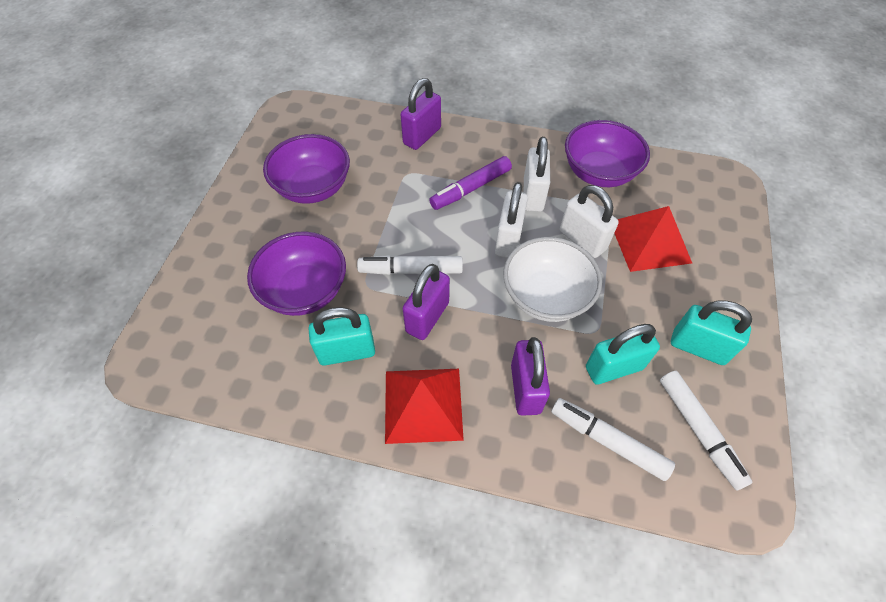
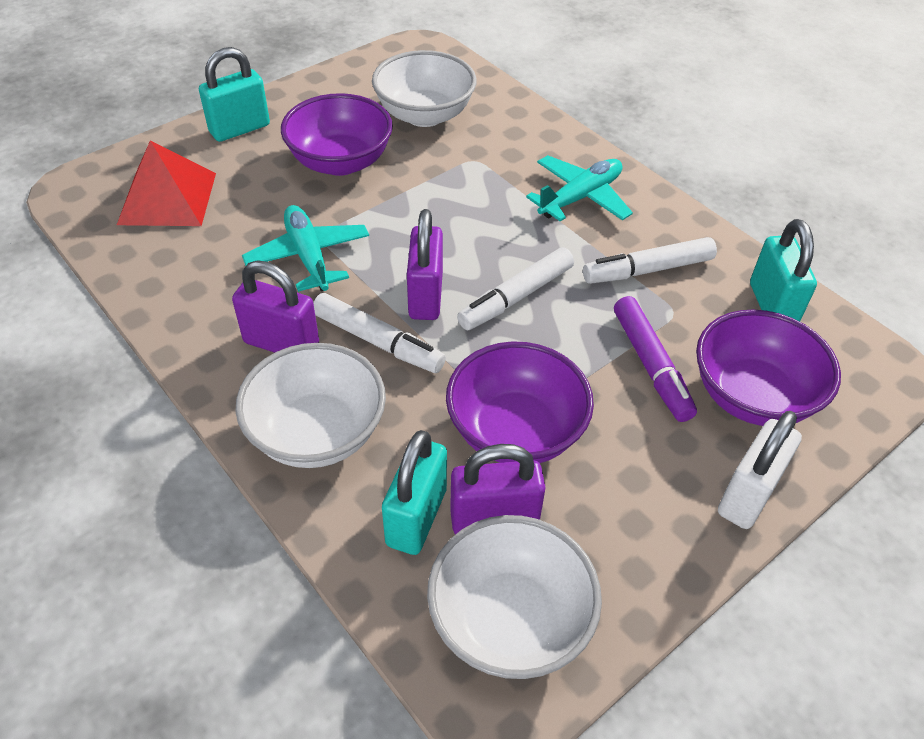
red pyramid: 2 -> 1
turquoise plane: 0 -> 2
white bowl: 1 -> 3
white padlock: 3 -> 1

